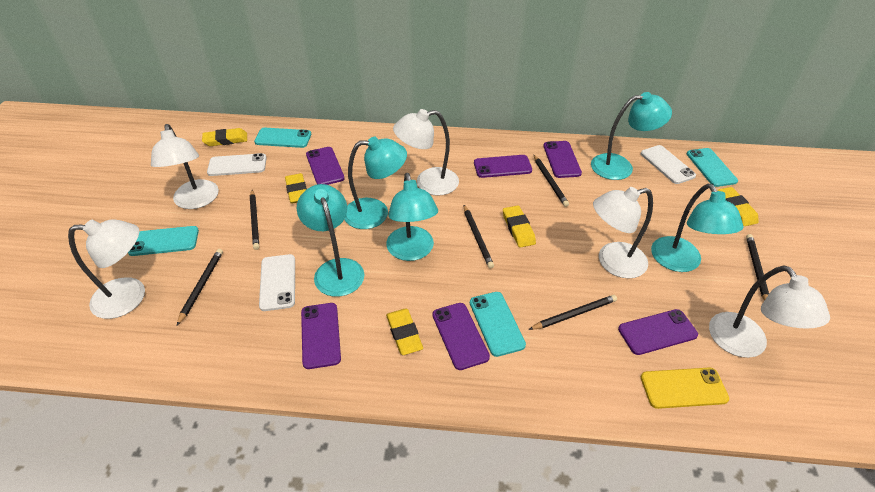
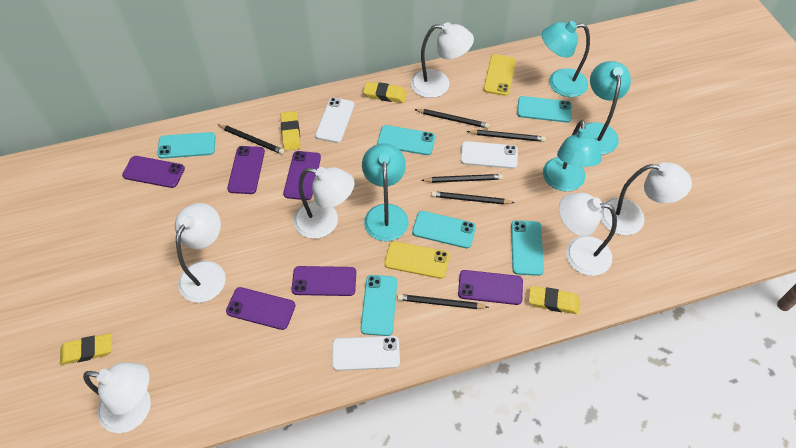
turquoise lamp: 5 -> 4
turquoise phone: 4 -> 6
white lamp: 5 -> 6
yellow eraser: 5 -> 4
yellow phone: 1 -> 2

